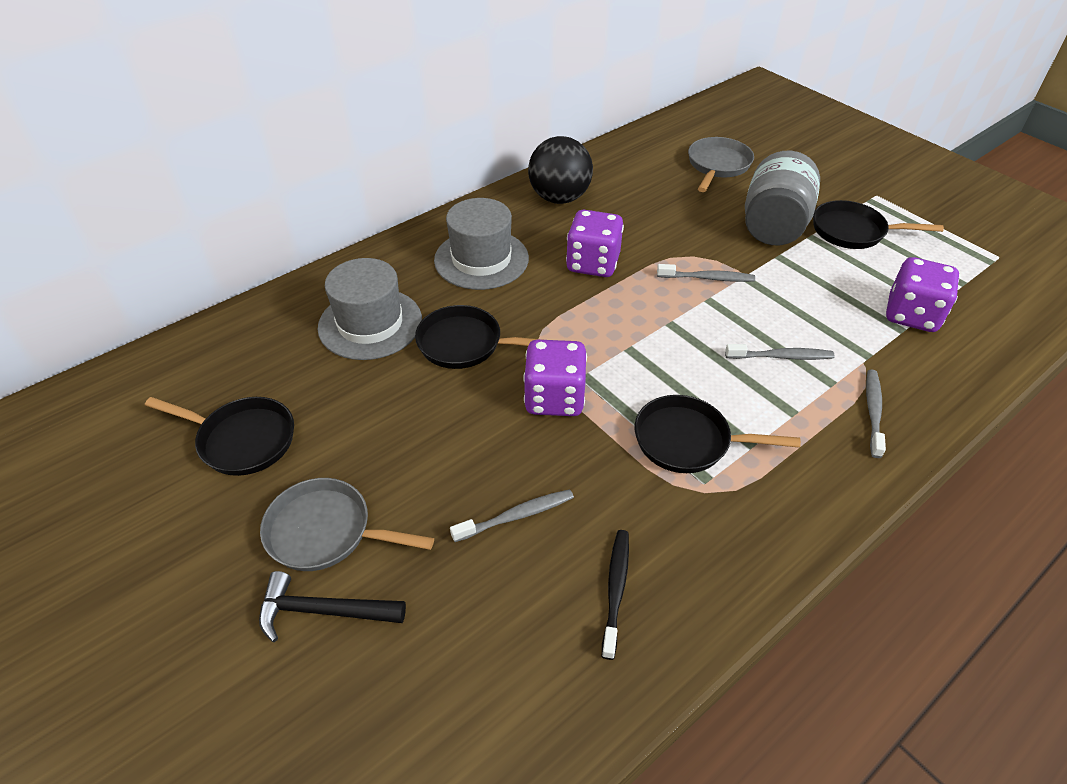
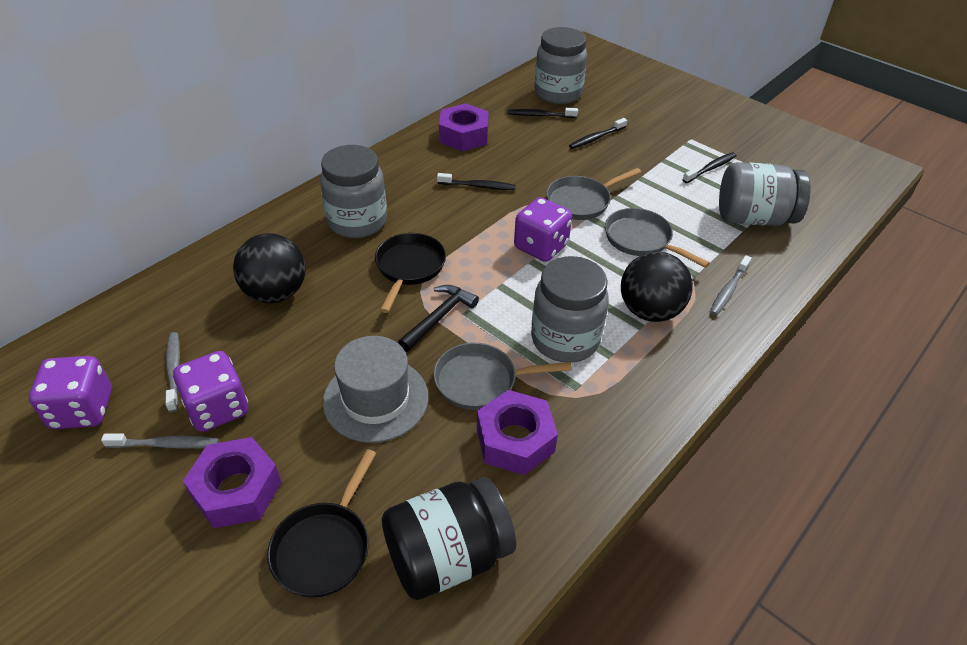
black ball: 1 -> 2
black jar: 0 -> 1
black pan: 4 -> 2
black toothbrush: 1 -> 4
grey hat: 2 -> 1
grey jar: 1 -> 4
grey pan: 2 -> 3
grey toothbrush: 4 -> 3
purple nut: 0 -> 3

